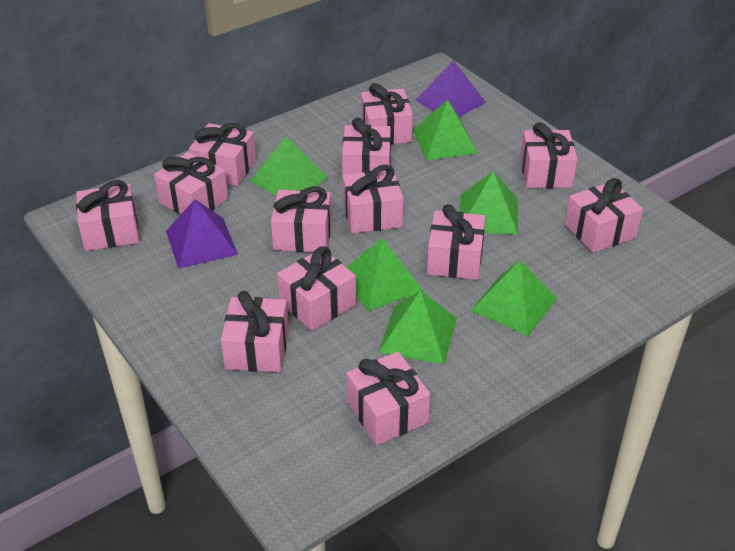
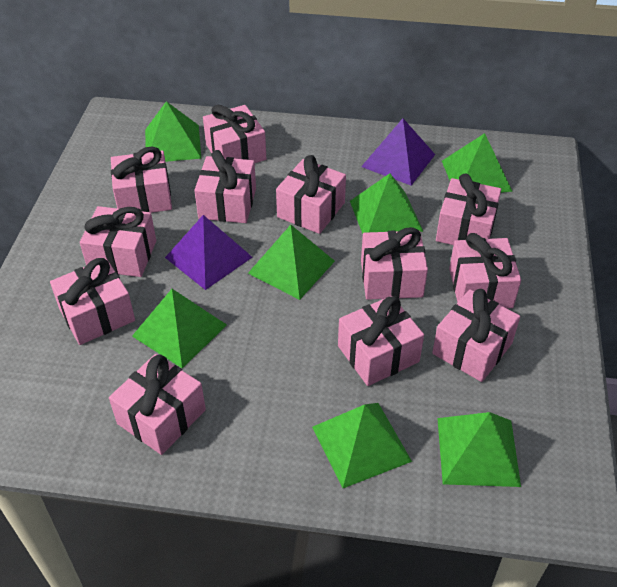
green pyramid: 6 -> 7
pink gift: 13 -> 12

